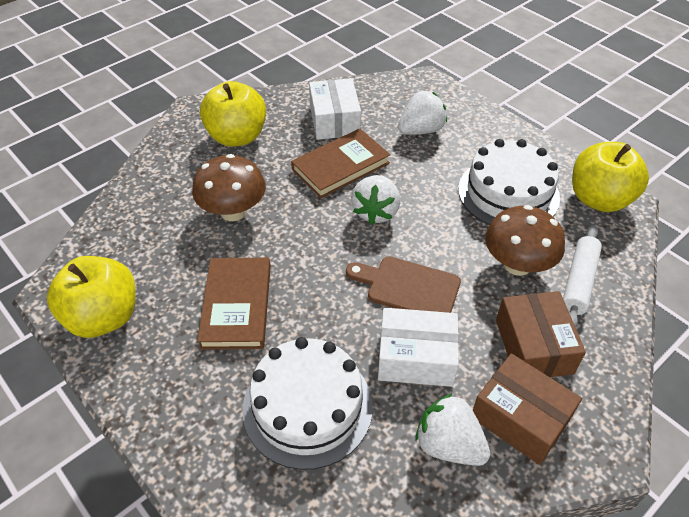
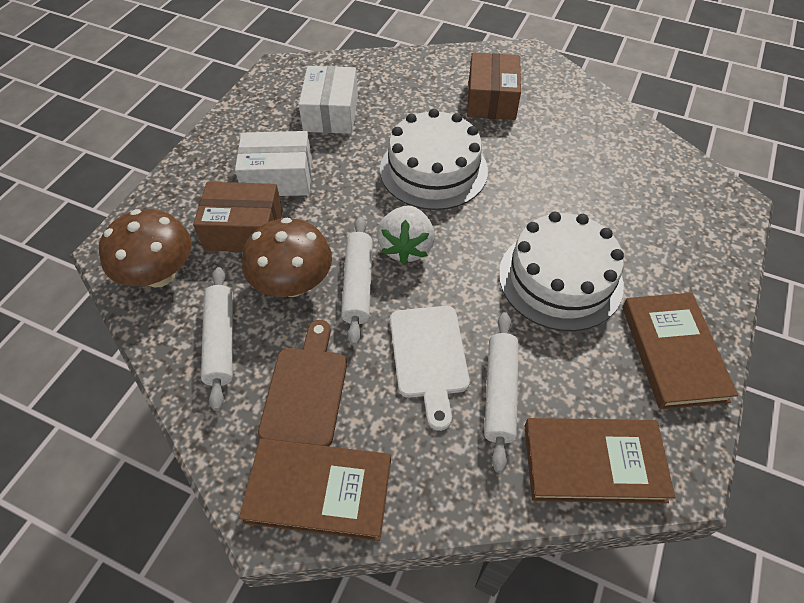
brown book: 2 -> 3
white cutting board: 0 -> 1
white rolling pin: 1 -> 3
white strawberry: 3 -> 1
yellow apple: 3 -> 0

